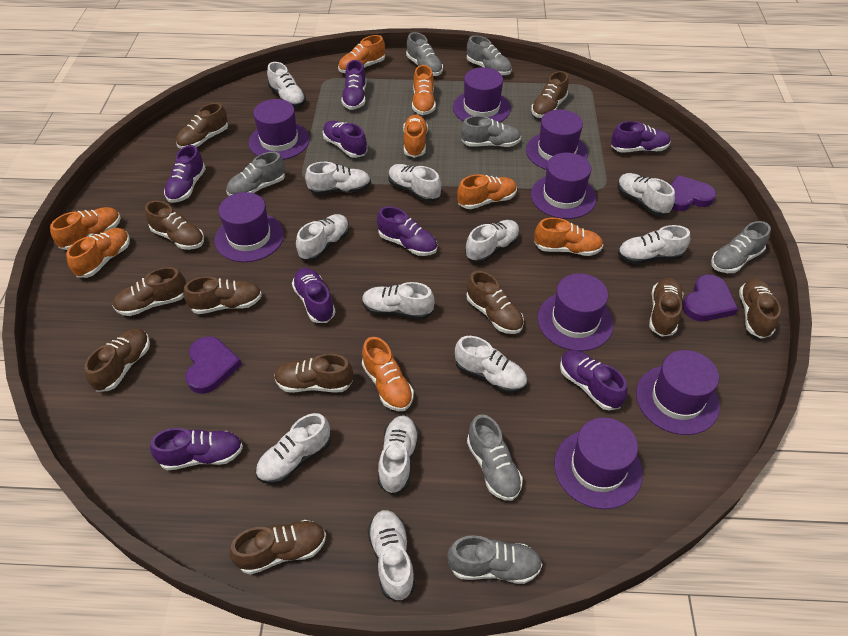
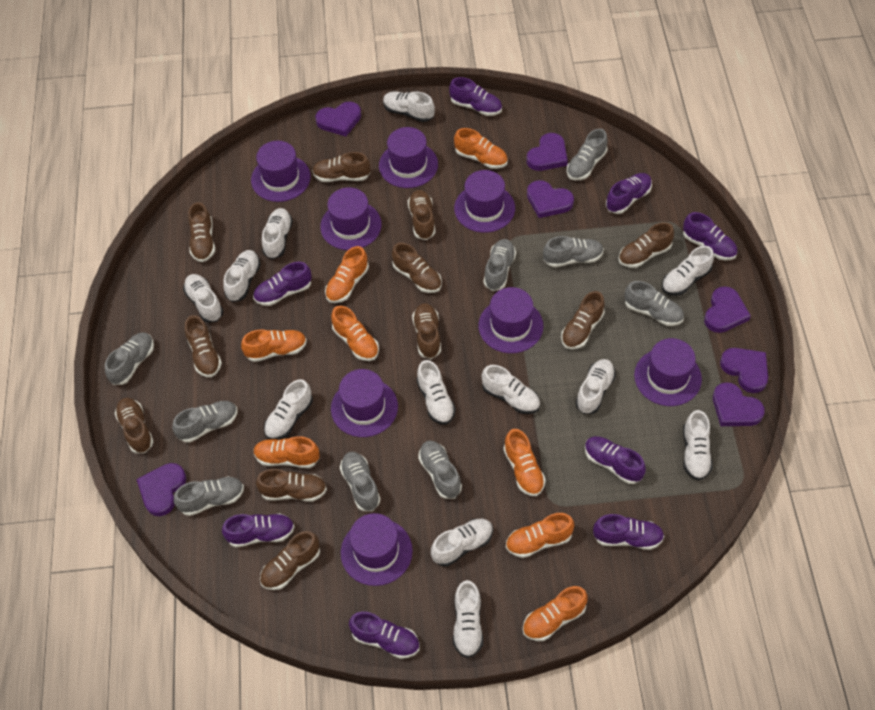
grey shoe: 7 -> 9
purple heart: 3 -> 7

